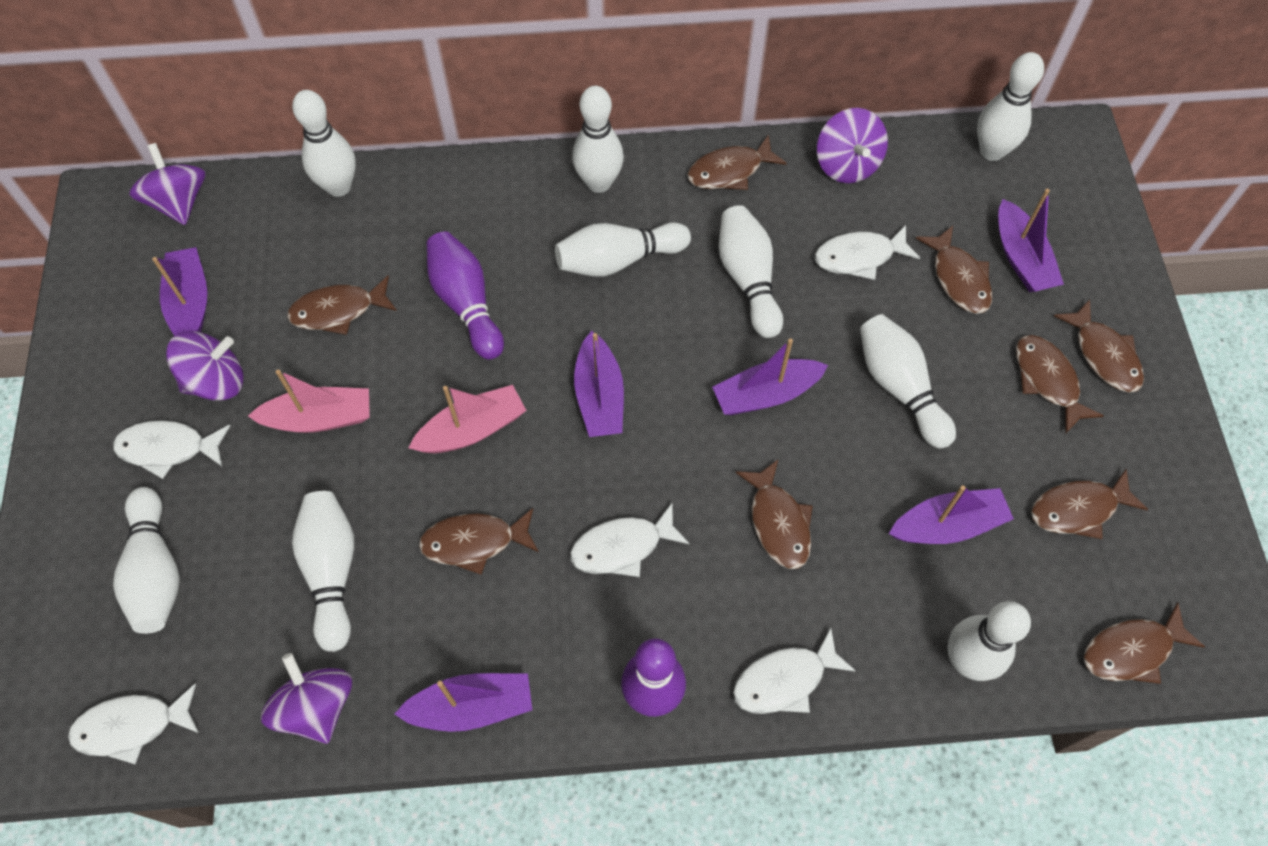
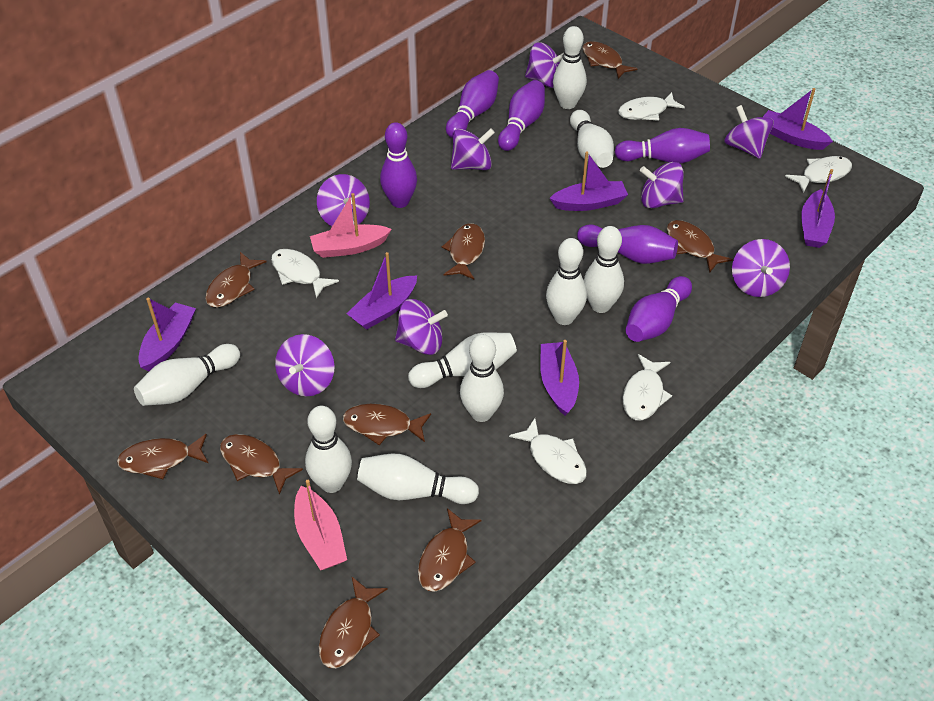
purple bowling pin: 2 -> 6
purple spinning top: 4 -> 8

